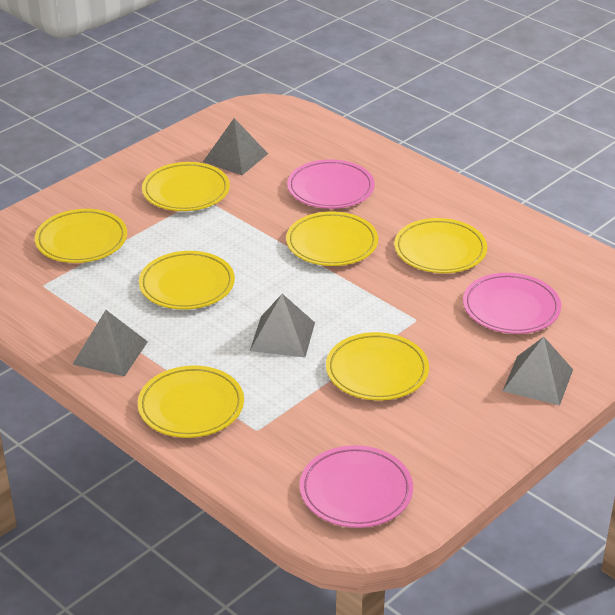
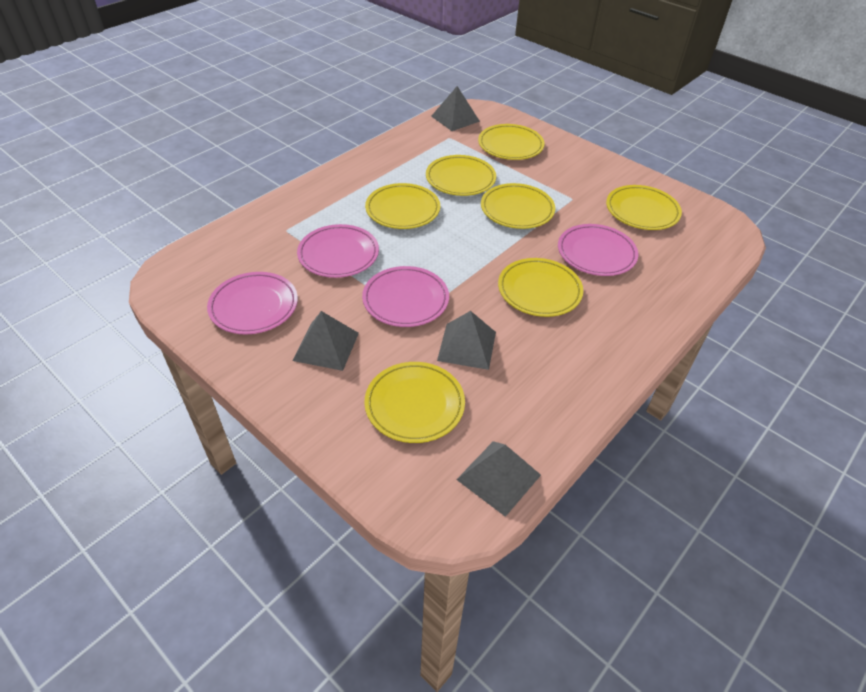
pink plate: 3 -> 4

